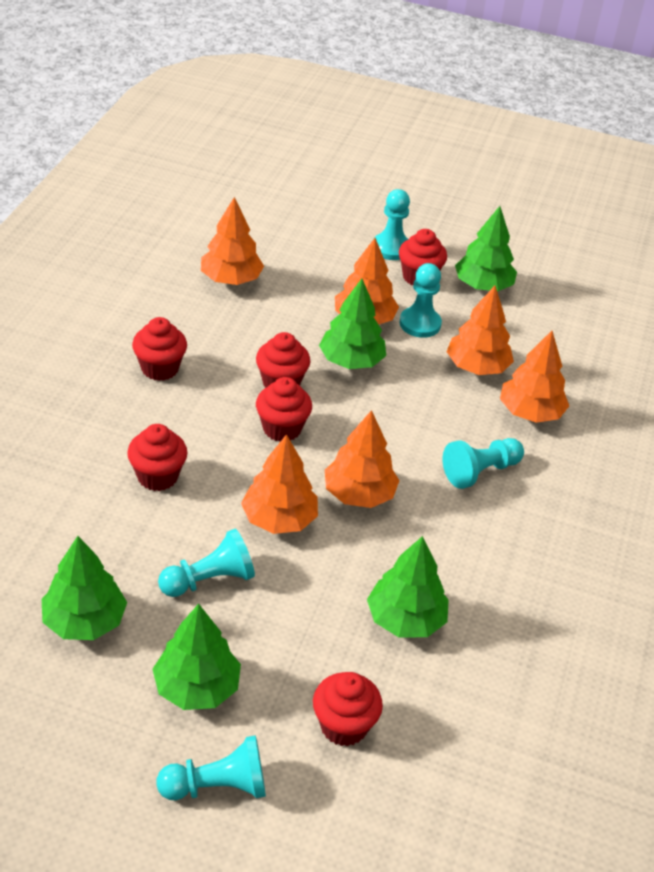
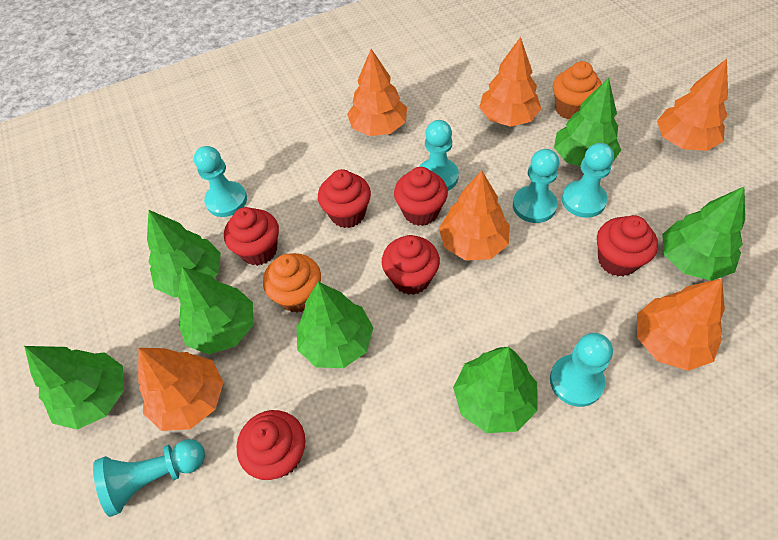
green tree: 5 -> 7
orange cupcake: 0 -> 2
turquoise pawn: 5 -> 6

